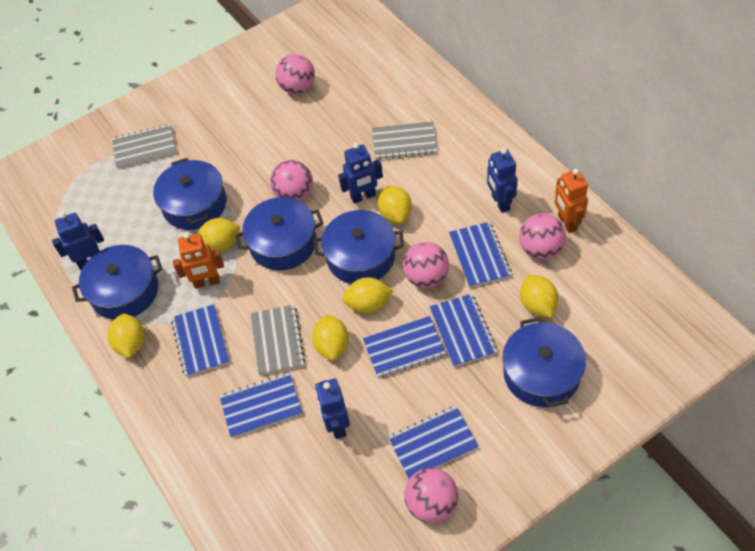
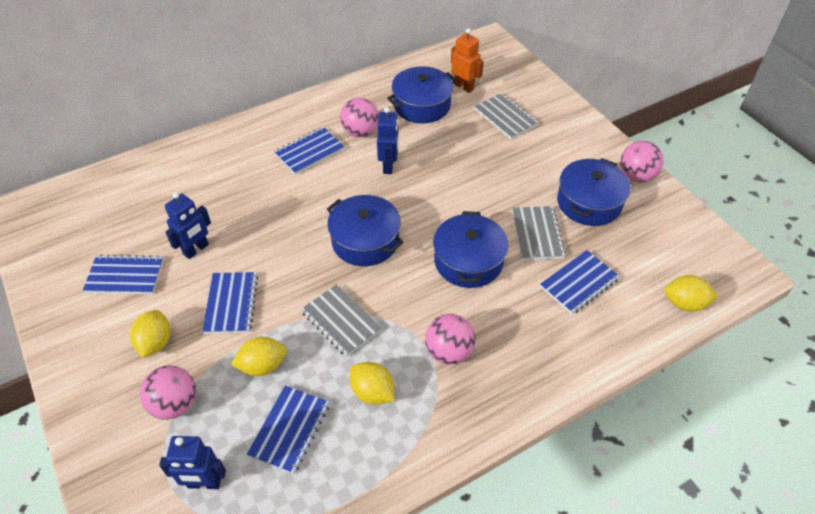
blue notebook: 6 -> 5
blue pot: 5 -> 4
blue robot: 4 -> 3
orange robot: 2 -> 1
pink ball: 5 -> 4
yellow lemon: 6 -> 4

